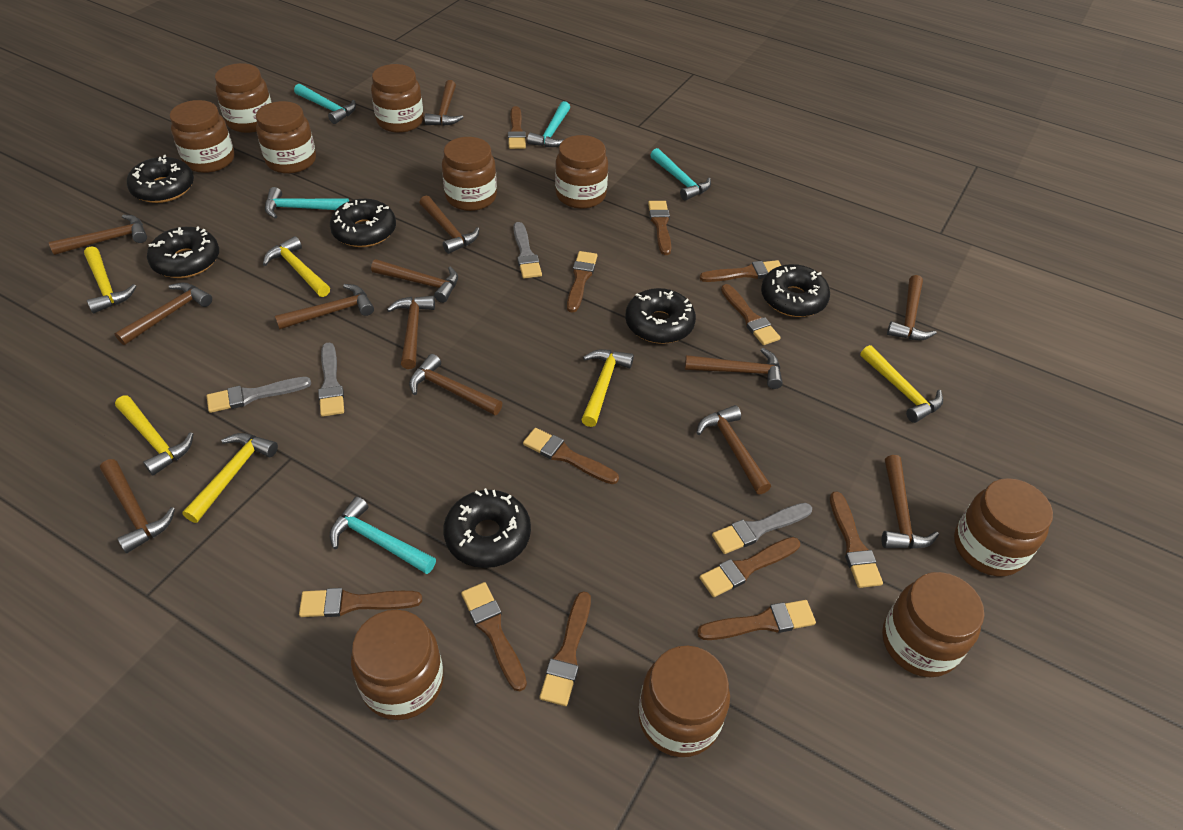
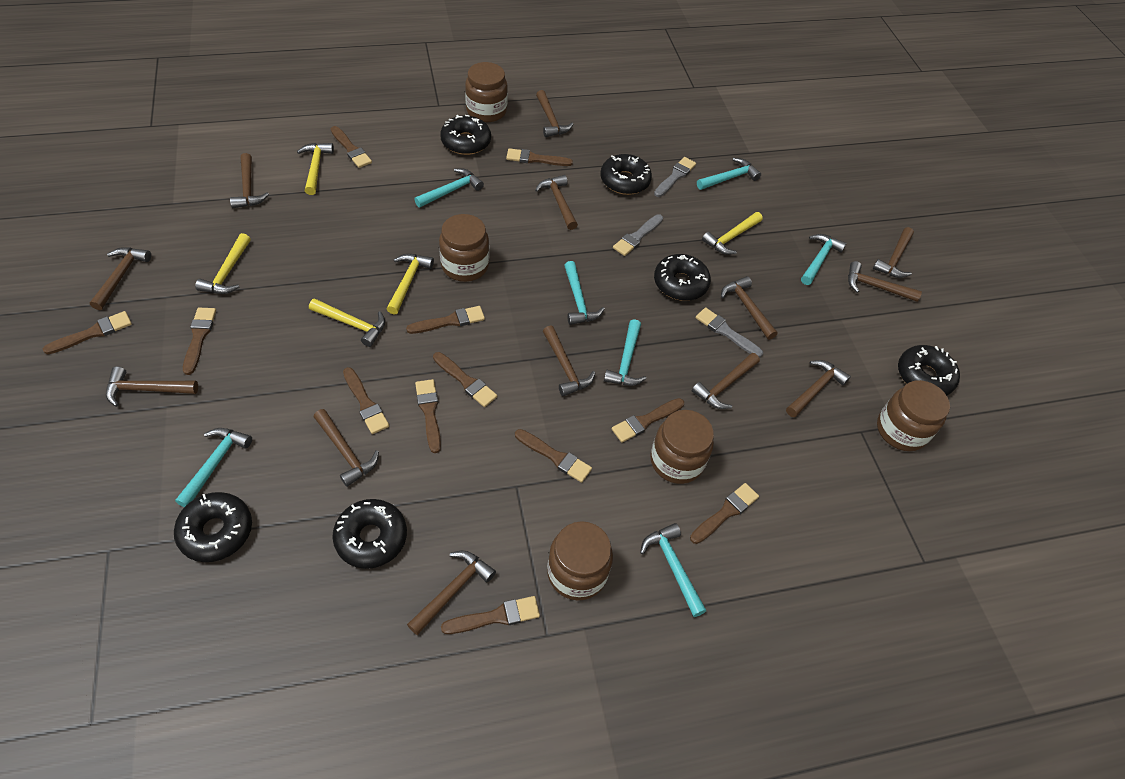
brown jar: 10 -> 5
grey brush: 4 -> 3
turquoise hammer: 5 -> 7
yellow hammer: 6 -> 5

